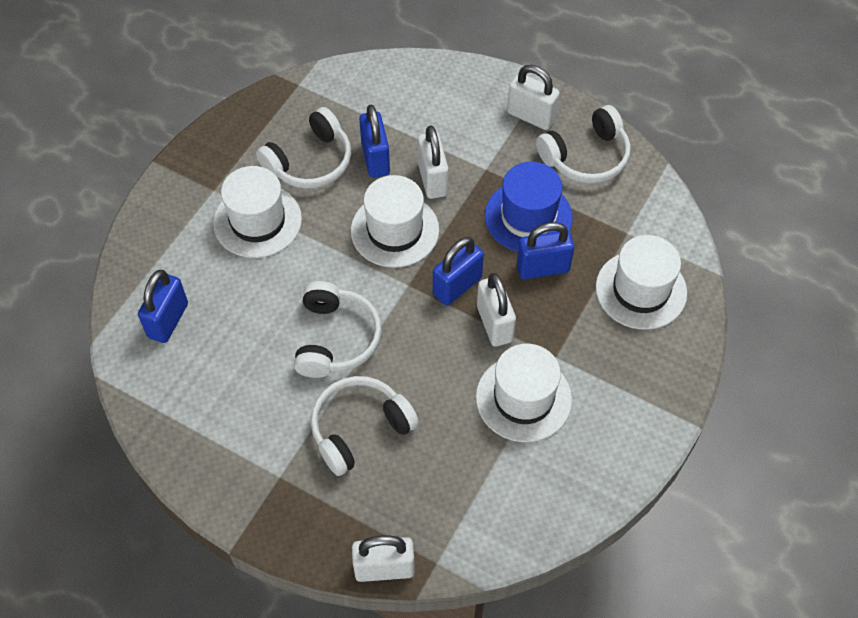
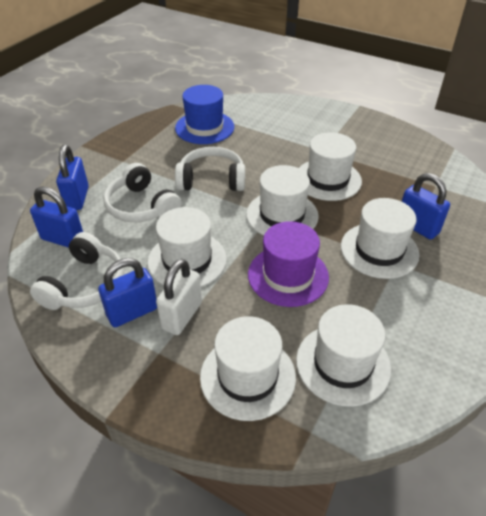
purple hat: 0 -> 1
white hat: 4 -> 6
white headphones: 4 -> 3
white padlock: 4 -> 1

